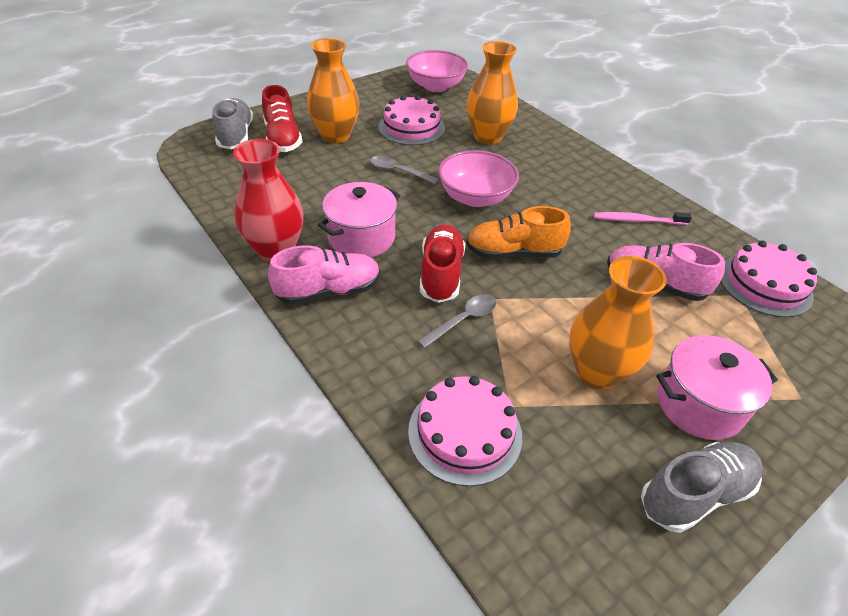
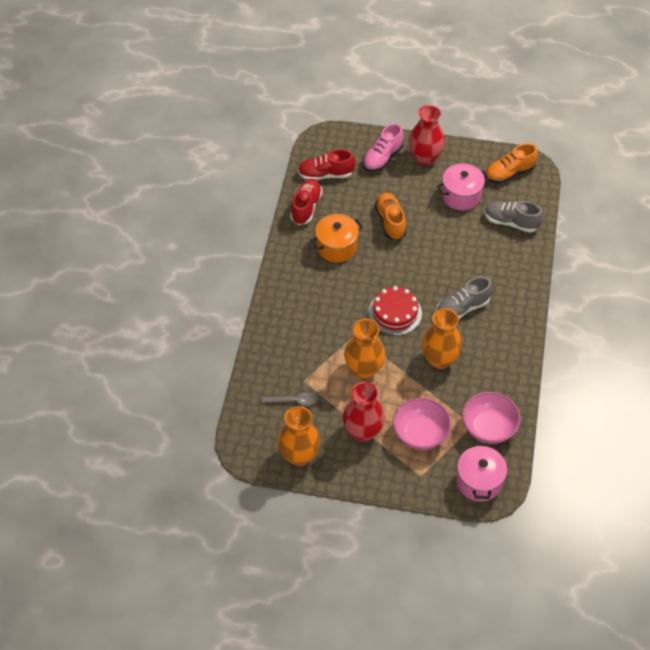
grey spoon: 2 -> 1
orange pot: 0 -> 1
orange shoe: 1 -> 2
pink cake: 3 -> 0
pink shoe: 2 -> 1
pink toothbrush: 1 -> 0
red cake: 0 -> 1
red vase: 1 -> 2

